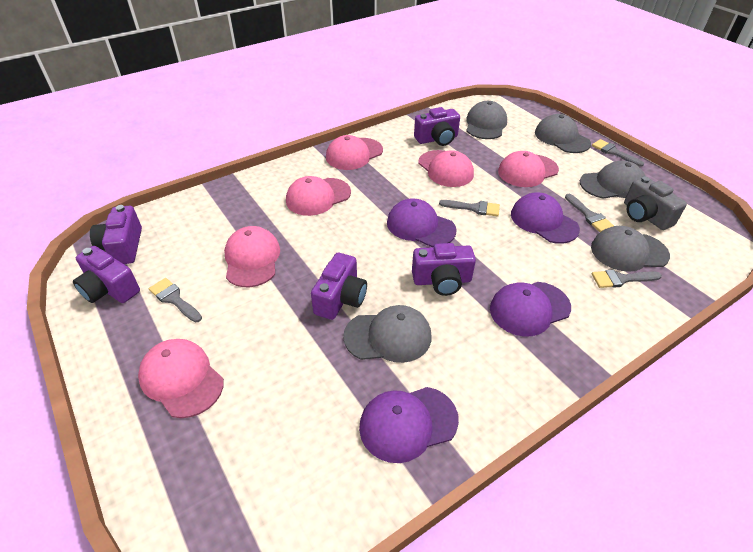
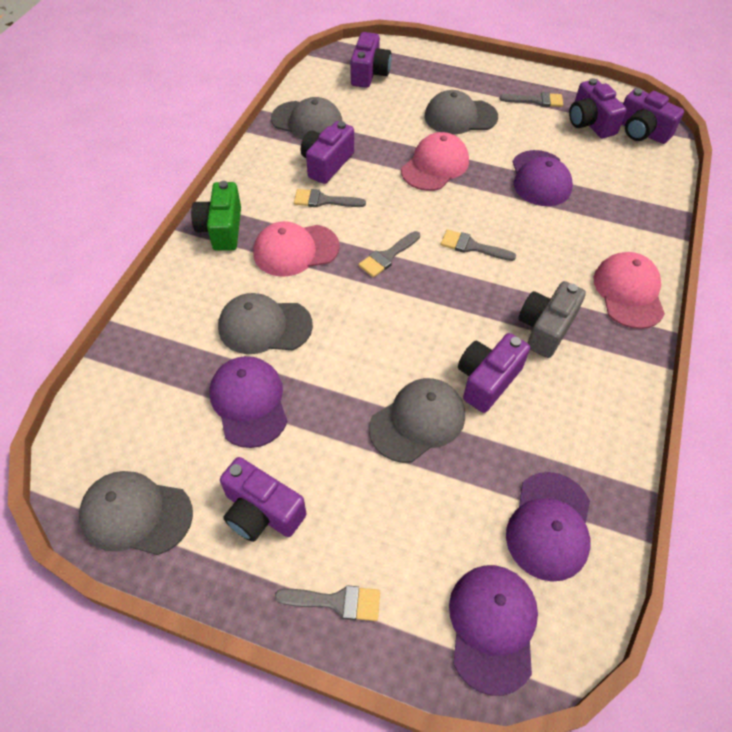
green camera: 0 -> 1
pink cap: 6 -> 3
purple camera: 5 -> 6

